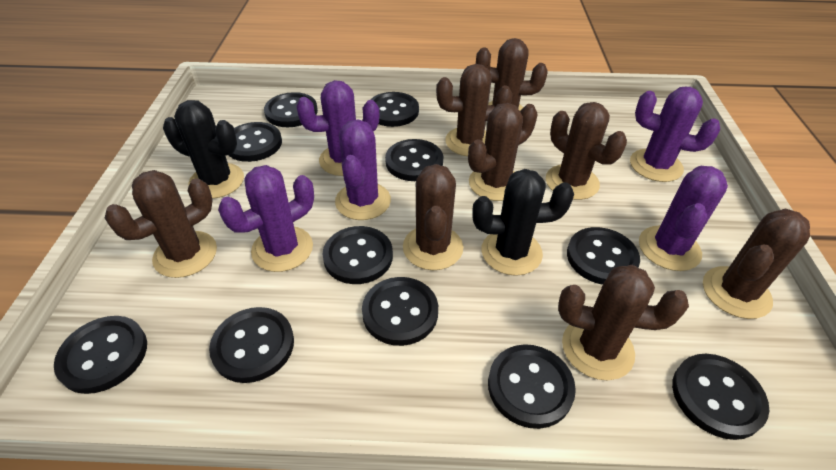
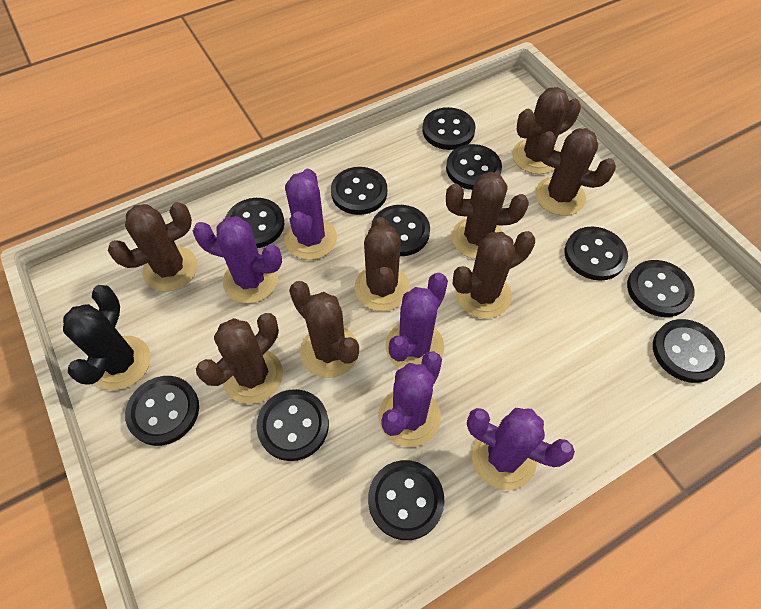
black cactus: 2 -> 1

